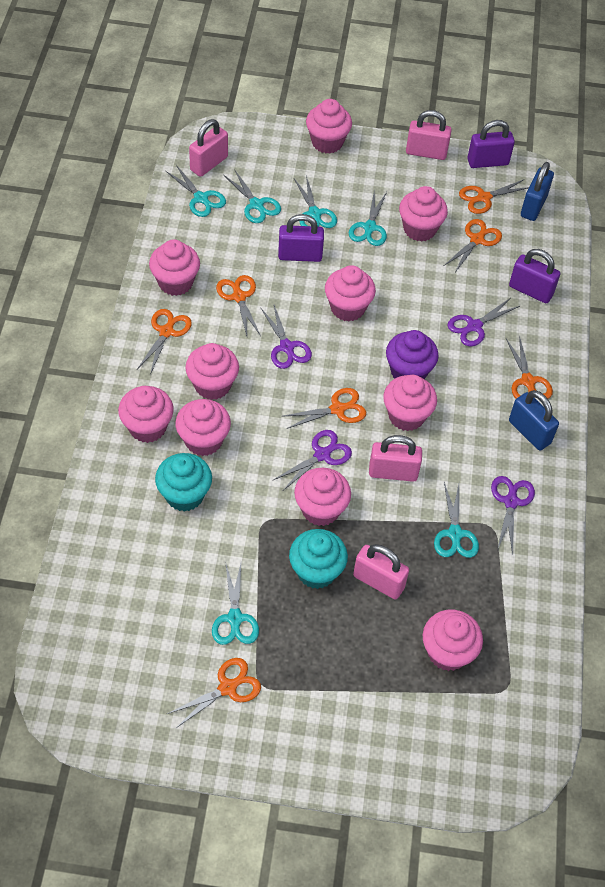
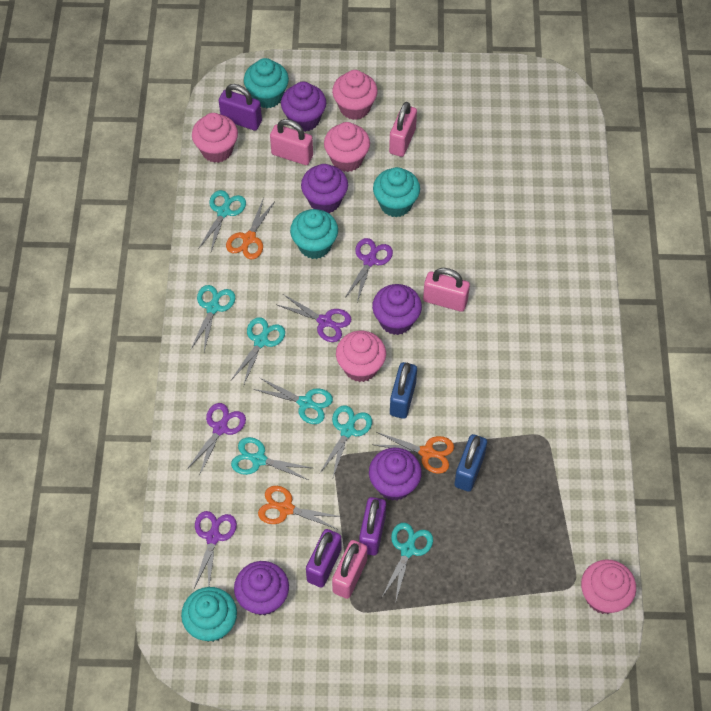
orange scissors: 7 -> 3
pink cupcake: 10 -> 5
purple cupcake: 1 -> 5
turquoise cupcake: 2 -> 4
turquoise scissors: 6 -> 7

